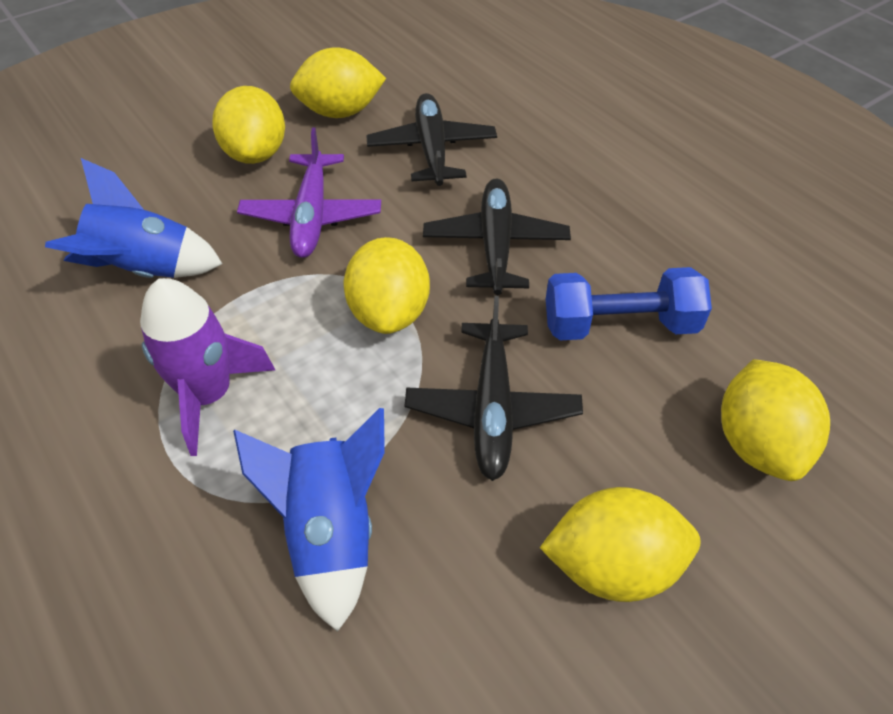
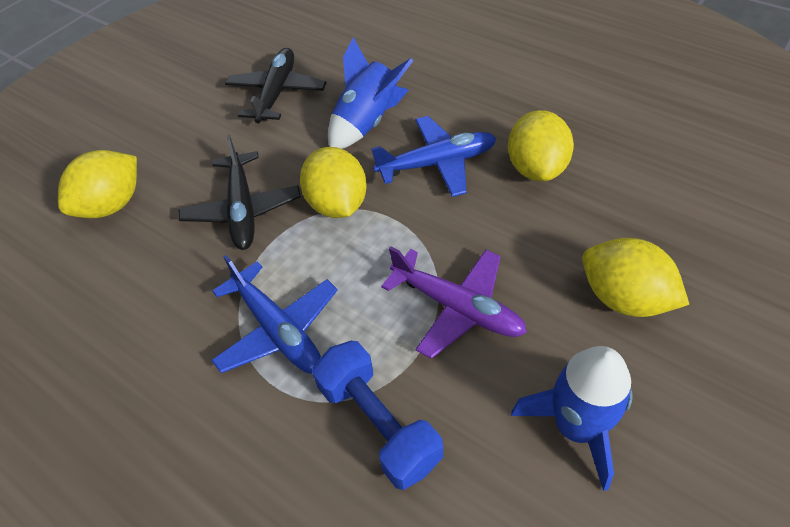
black plane: 3 -> 2
blue plane: 0 -> 2
purple rocket: 1 -> 0
yellow lemon: 5 -> 4

